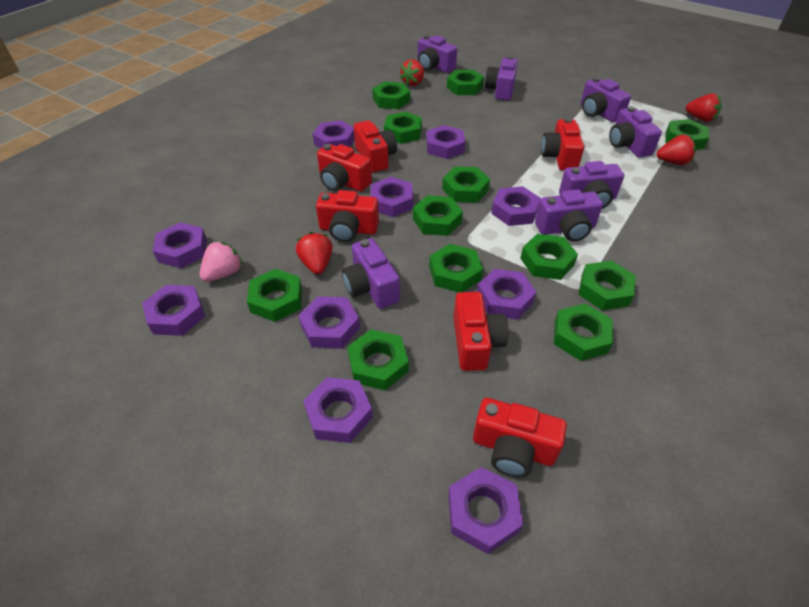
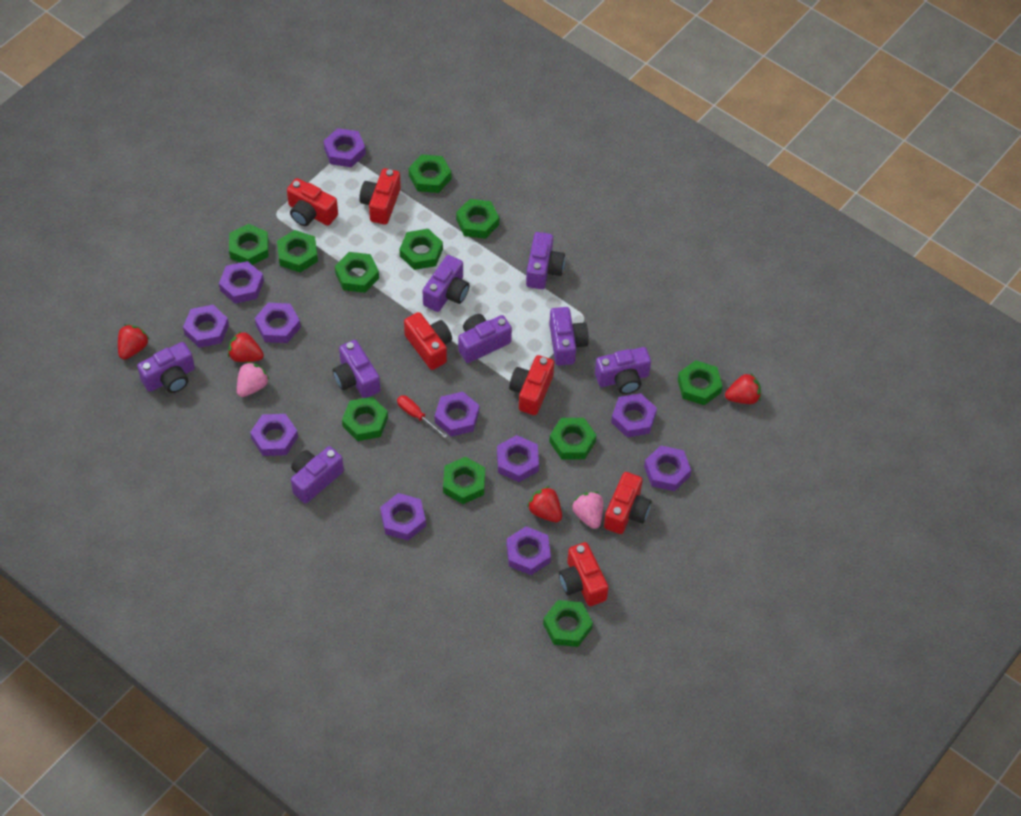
green nut: 12 -> 11
pink strawberry: 1 -> 2
purple camera: 7 -> 8
purple nut: 10 -> 11
red screwdriver: 0 -> 1

